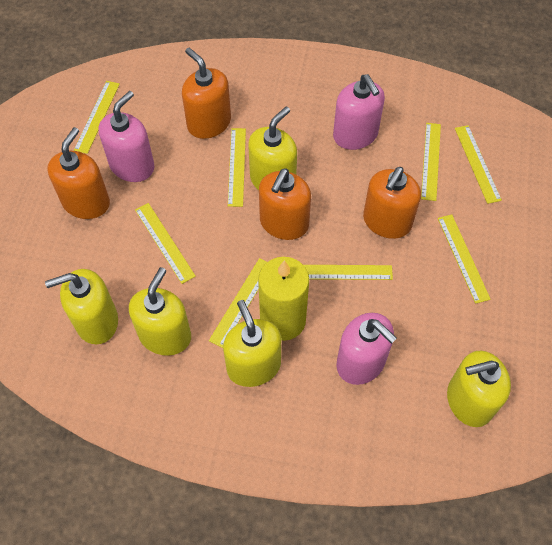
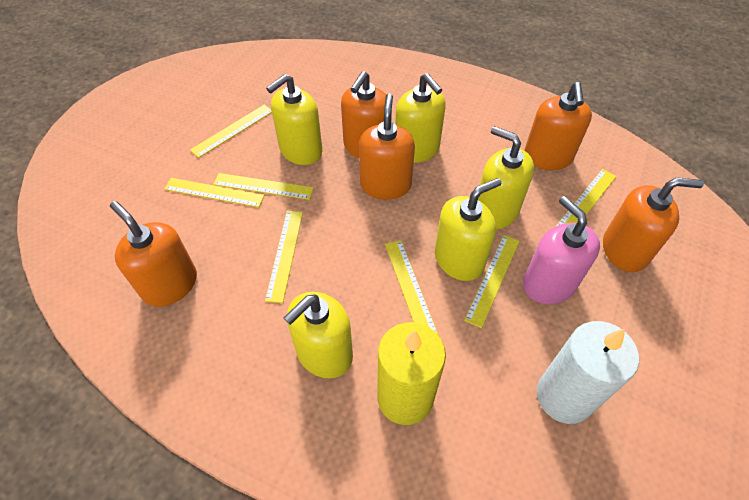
orange soap dispenser: 4 -> 5
pink soap dispenser: 3 -> 1
white candle: 0 -> 1
yellow ruler: 8 -> 7

